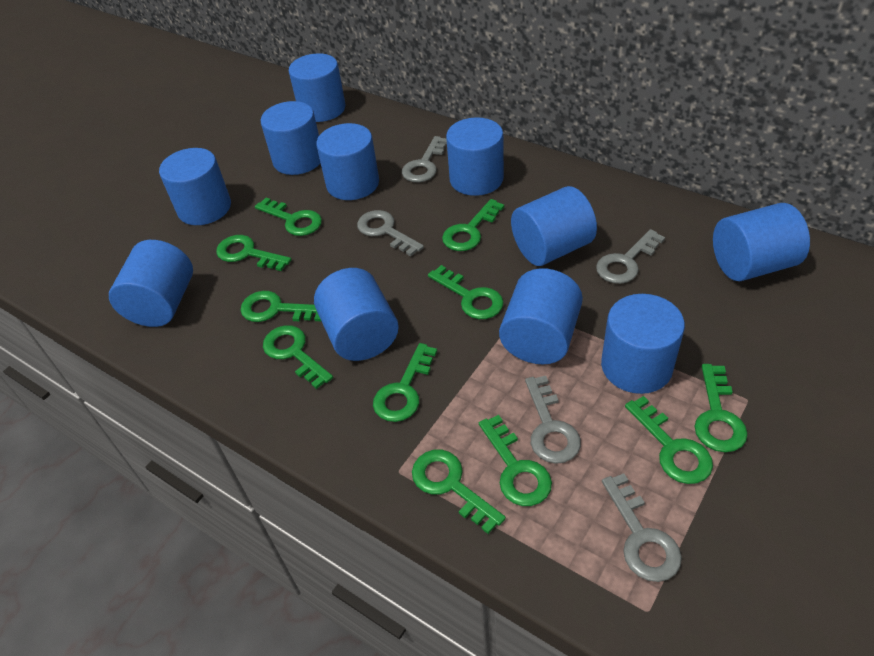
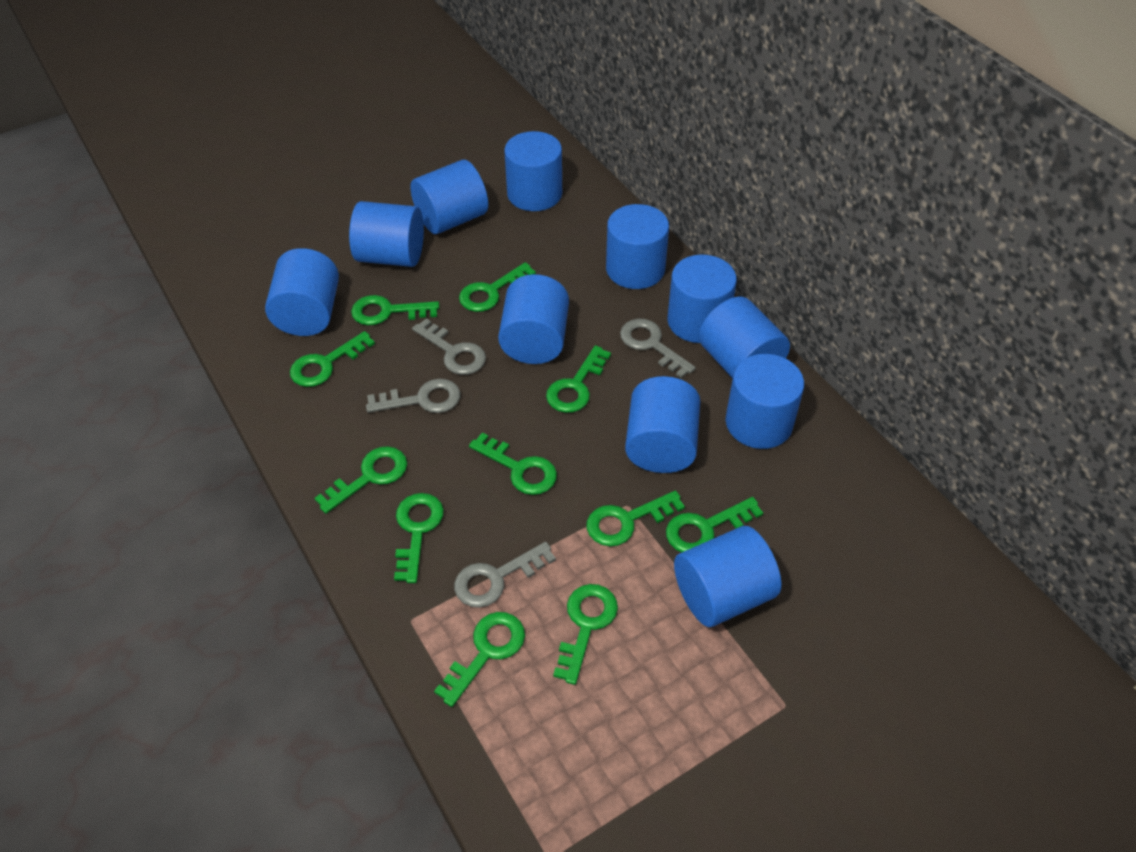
grey key: 5 -> 4

